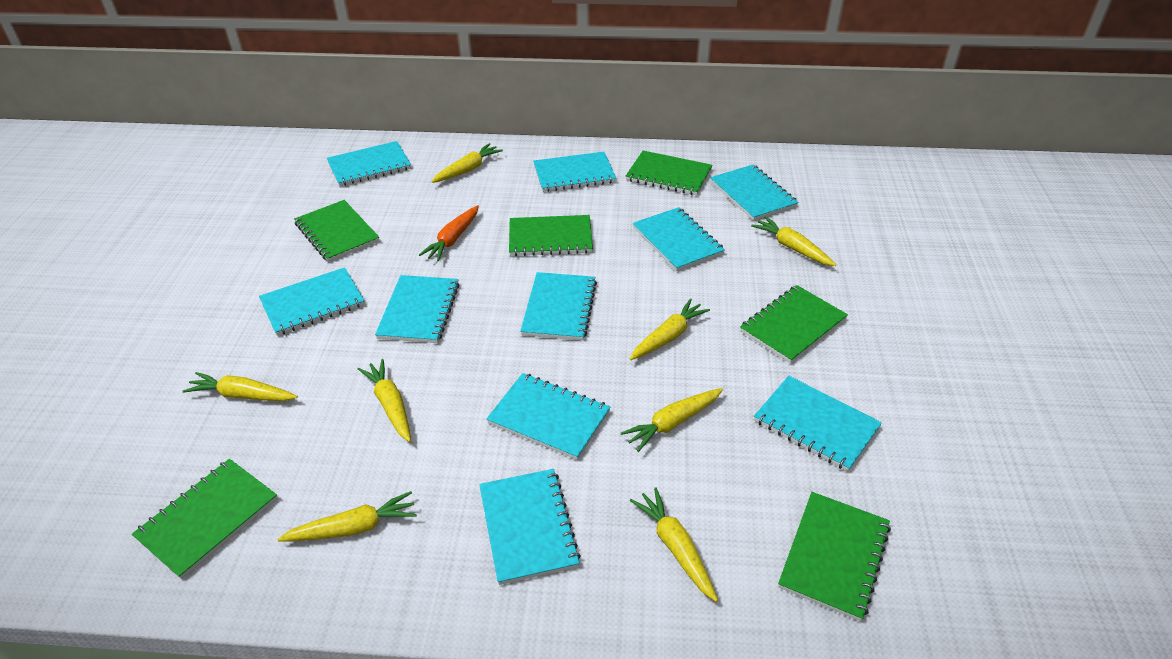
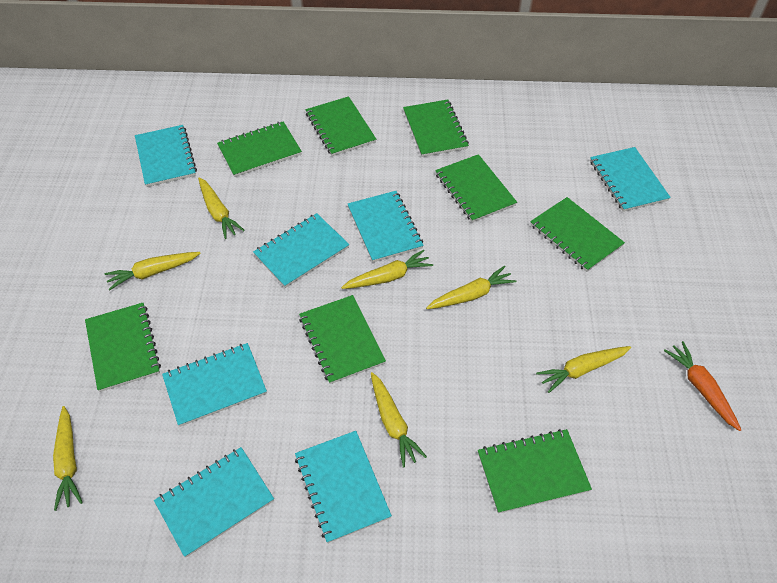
green notebook: 6 -> 8
turquoise notebook: 10 -> 7
yellow carrot: 8 -> 7

